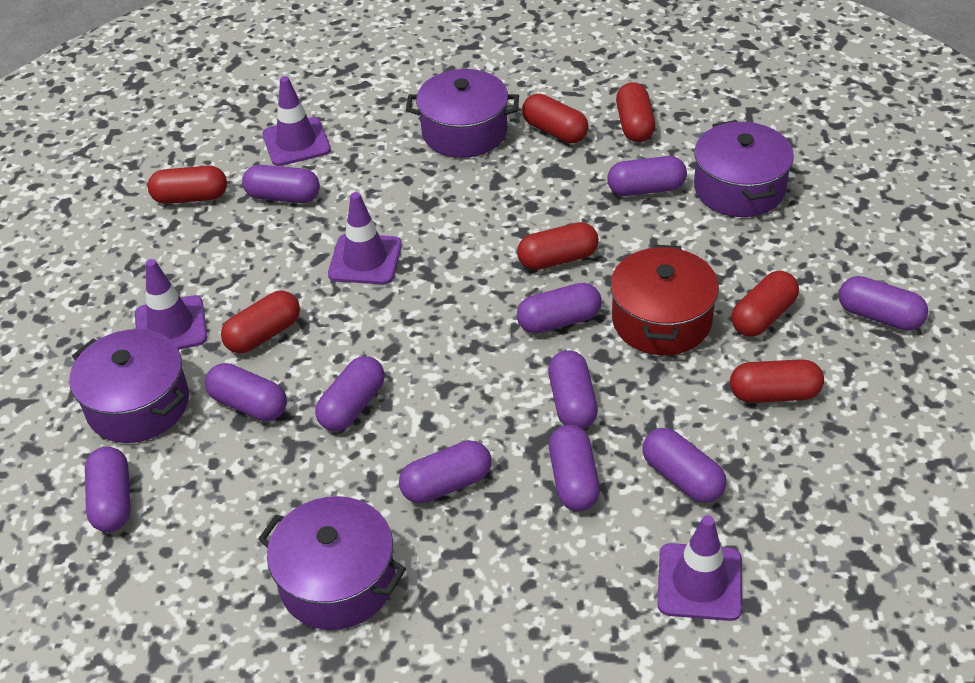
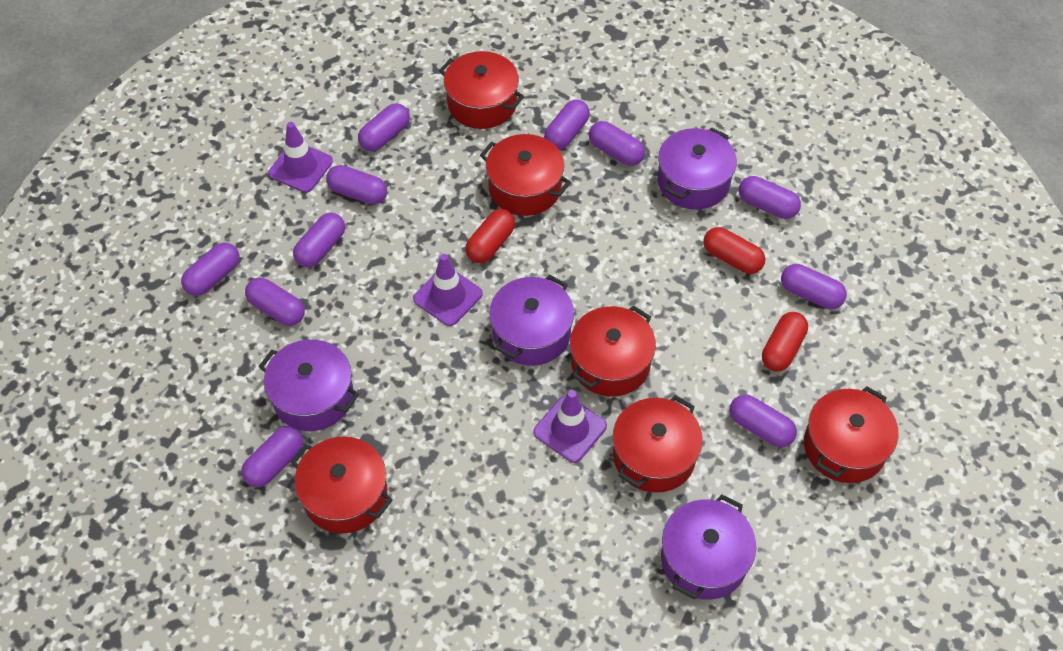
purple traffic cone: 4 -> 3
red capsule: 7 -> 3
red pot: 1 -> 6

